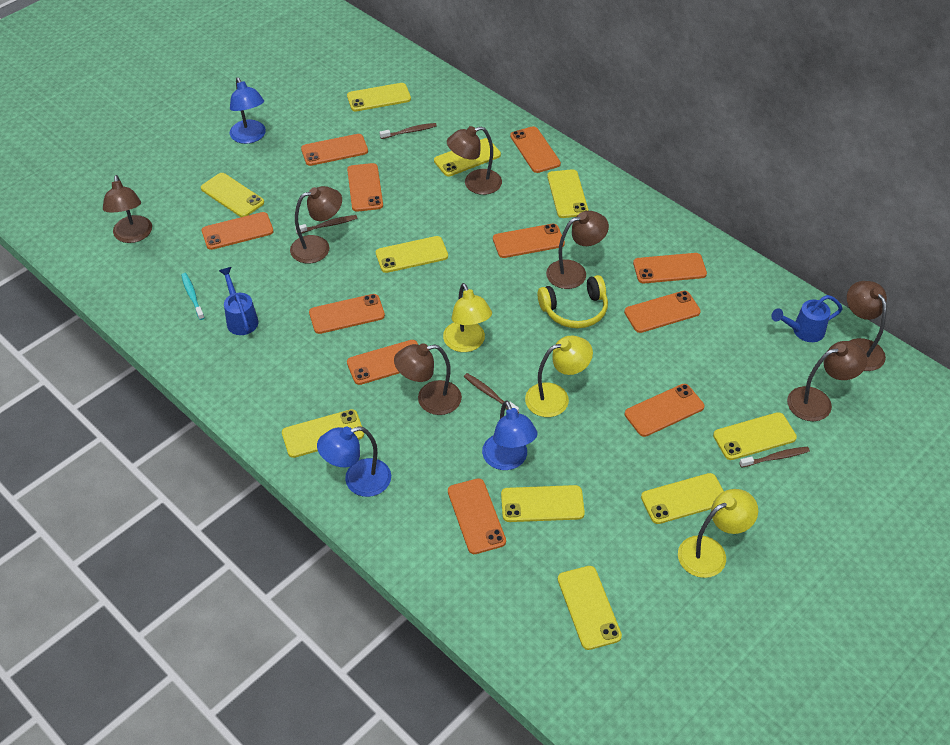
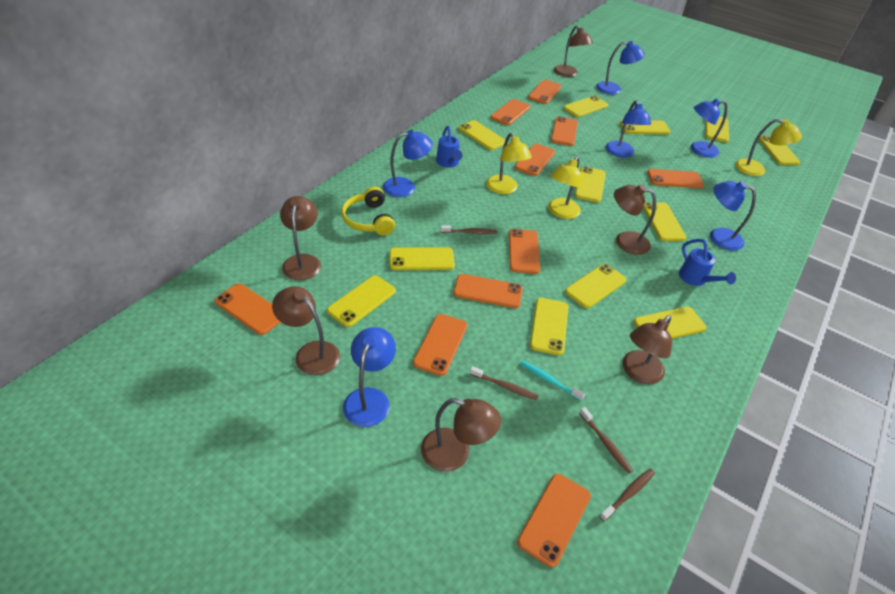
blue lamp: 3 -> 6
brown lamp: 7 -> 6
orange phone: 11 -> 10
yellow phone: 10 -> 12

